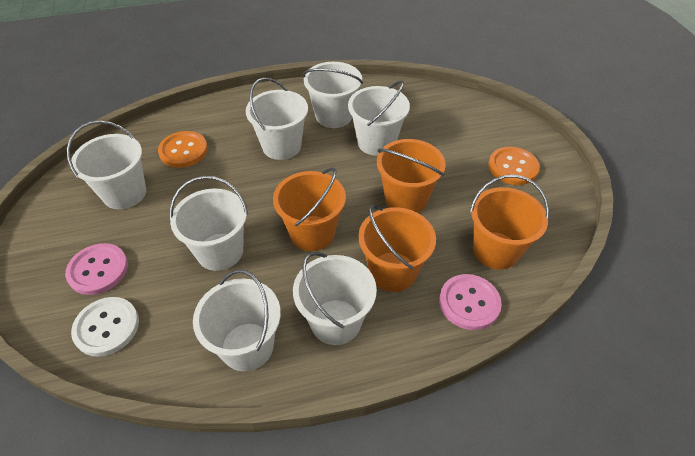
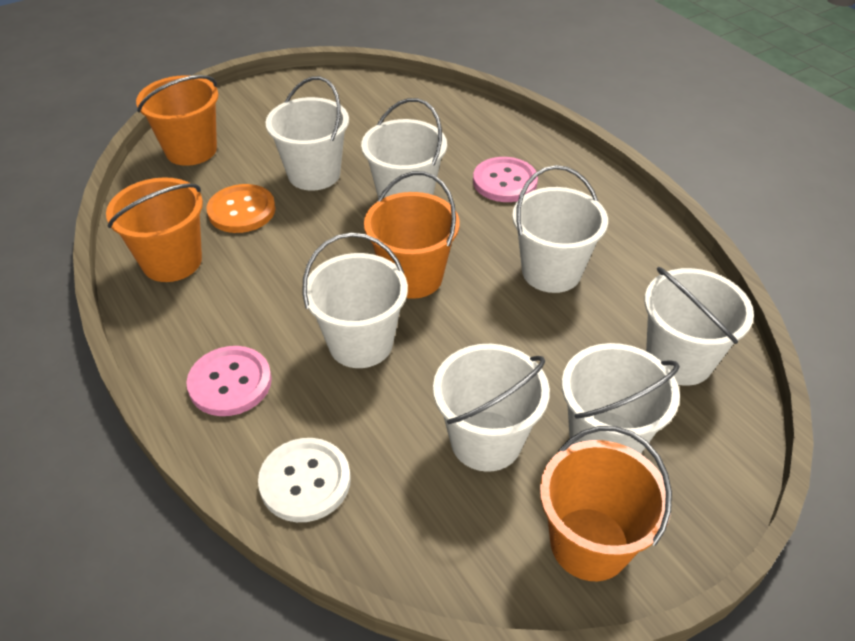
orange button: 2 -> 1

